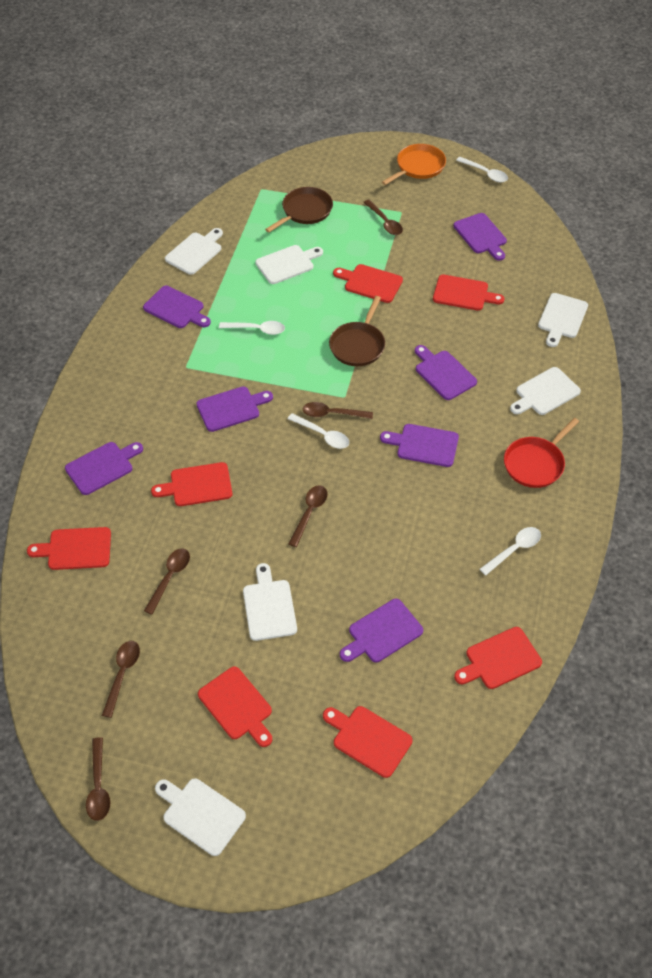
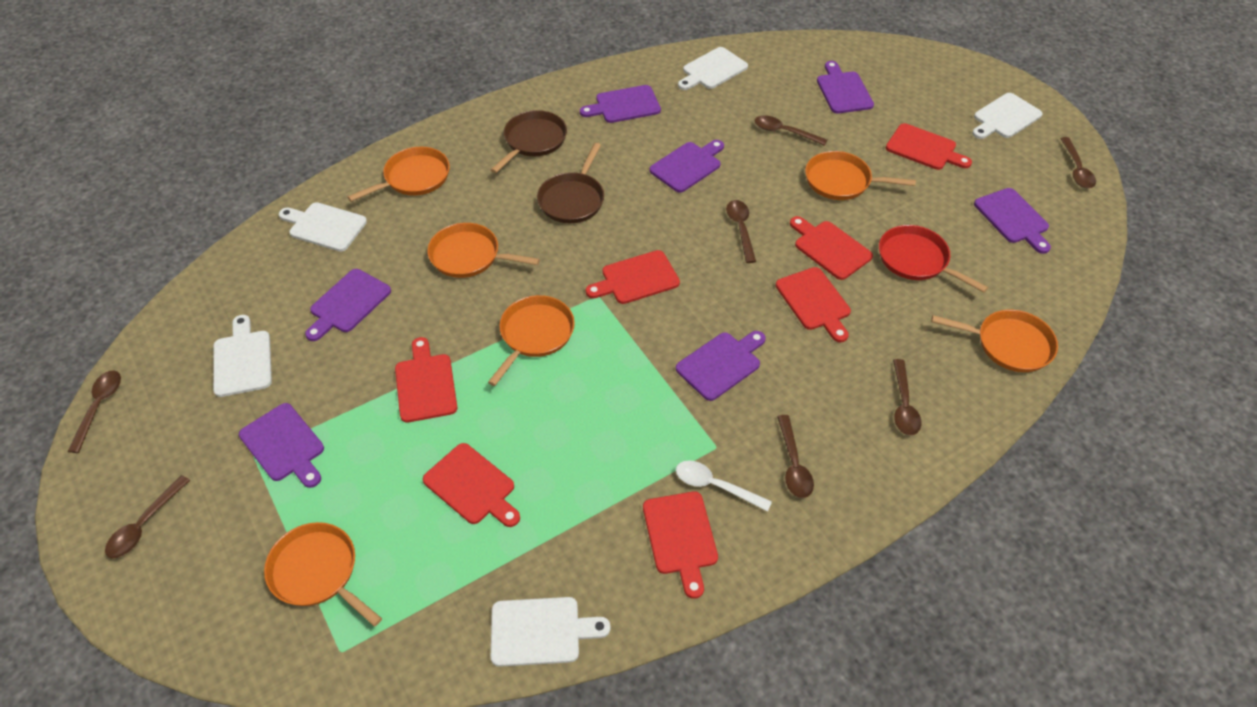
brown spoon: 6 -> 7
orange pan: 1 -> 6
white cutting board: 6 -> 5
white spoon: 4 -> 1

